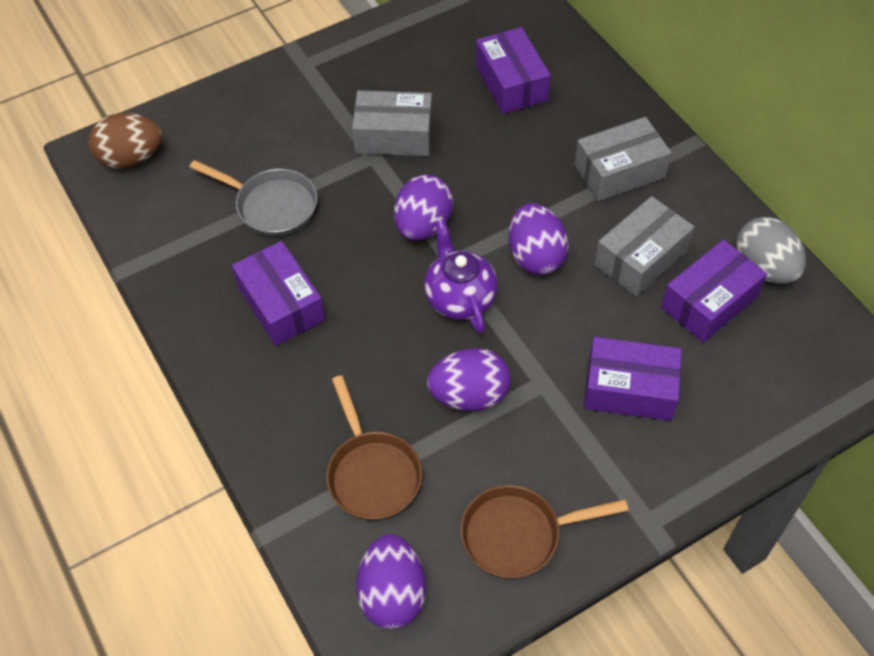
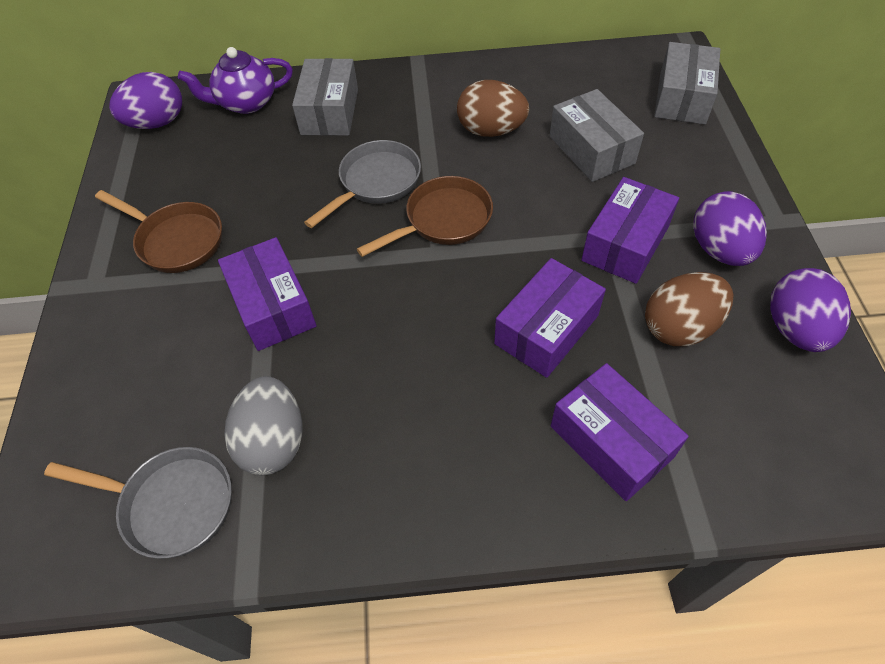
brown egg: 1 -> 2
grey pan: 1 -> 2
purple egg: 4 -> 3

